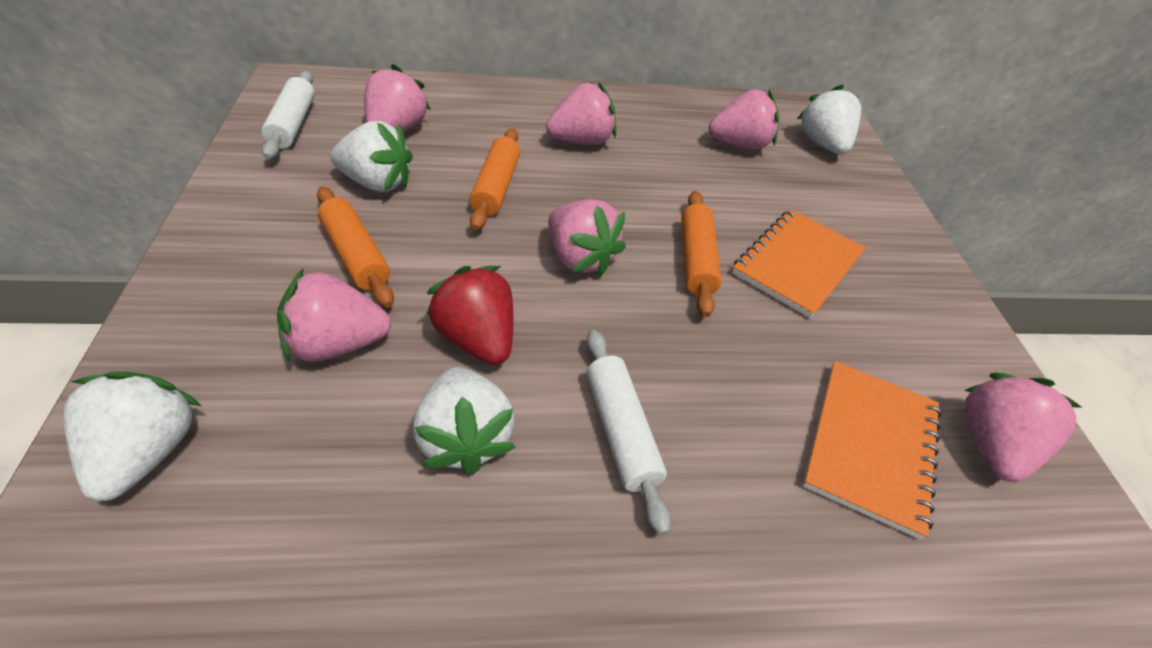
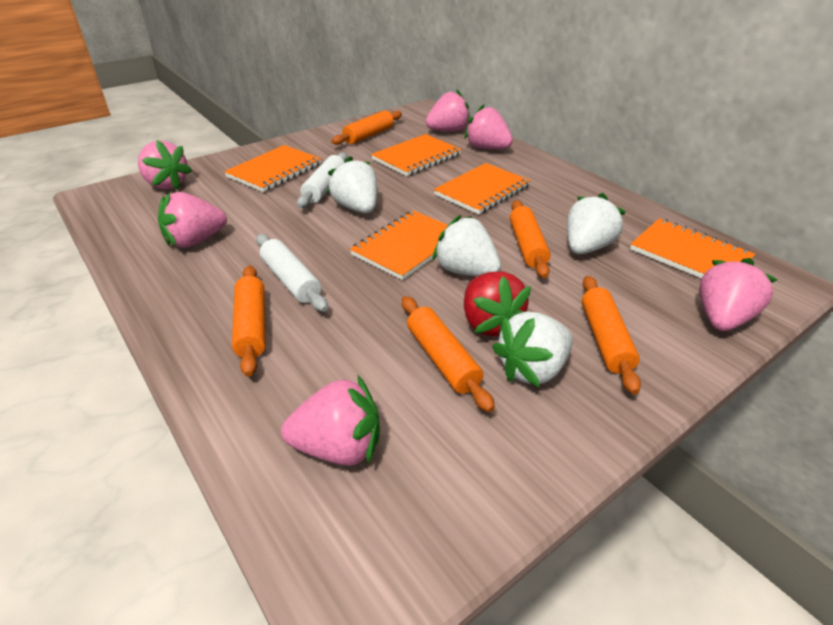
orange notebook: 2 -> 5
orange rolling pin: 3 -> 5

